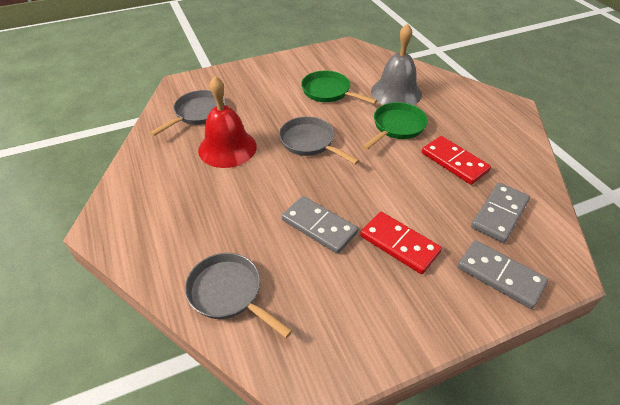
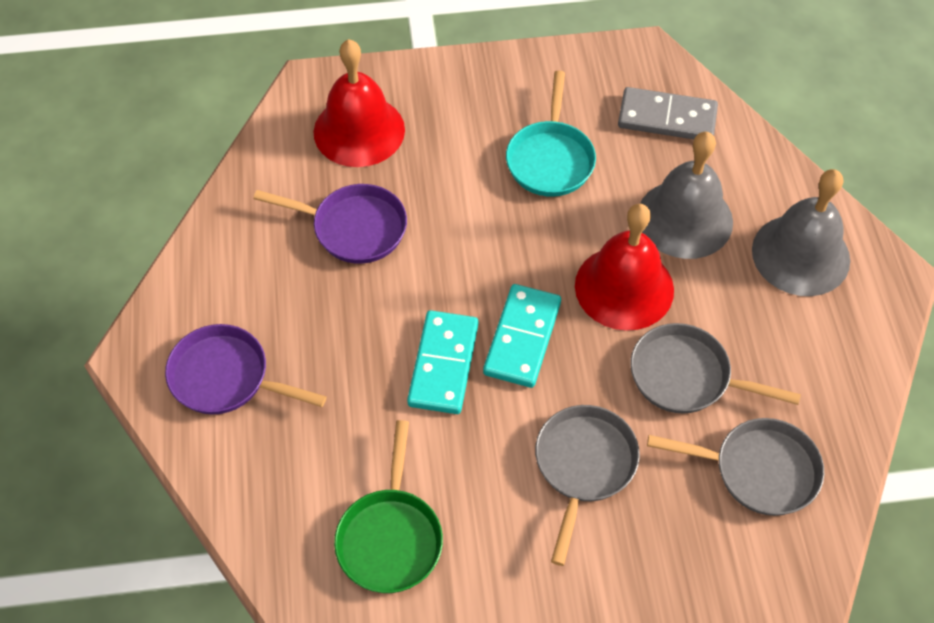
green pan: 2 -> 1
grey bell: 1 -> 2
grey domino: 3 -> 1
purple pan: 0 -> 2
red bell: 1 -> 2
red domino: 2 -> 0
turquoise domino: 0 -> 2
turquoise pan: 0 -> 1

